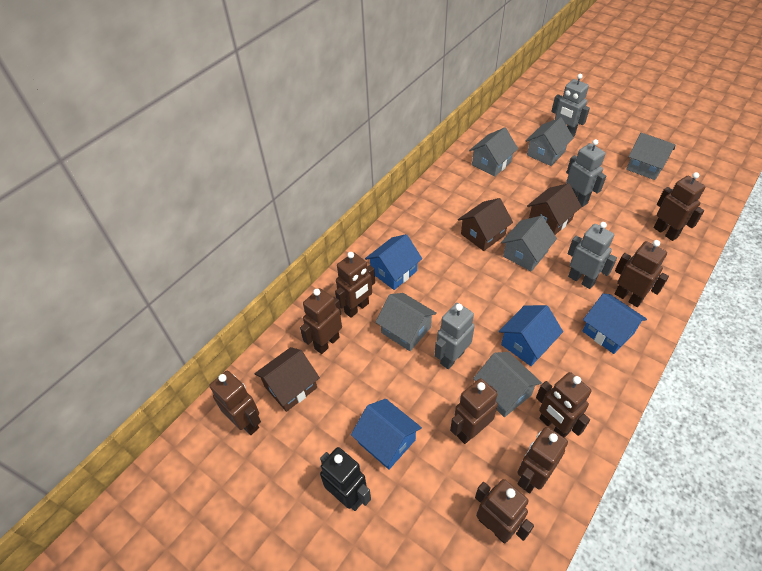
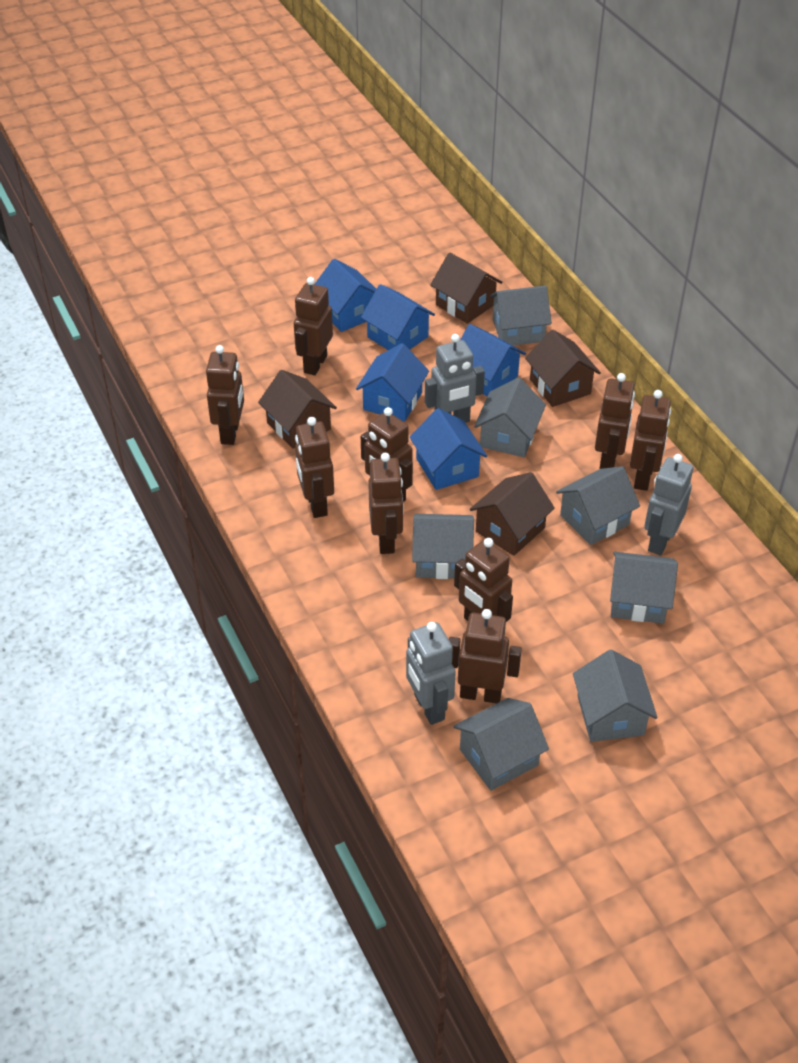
black robot: 1 -> 0
blue house: 4 -> 5
brown house: 3 -> 4
grey house: 6 -> 7
grey robot: 4 -> 3

